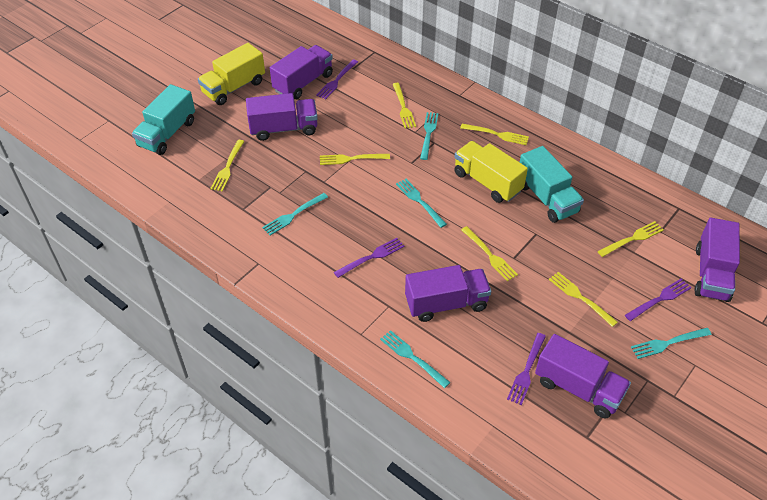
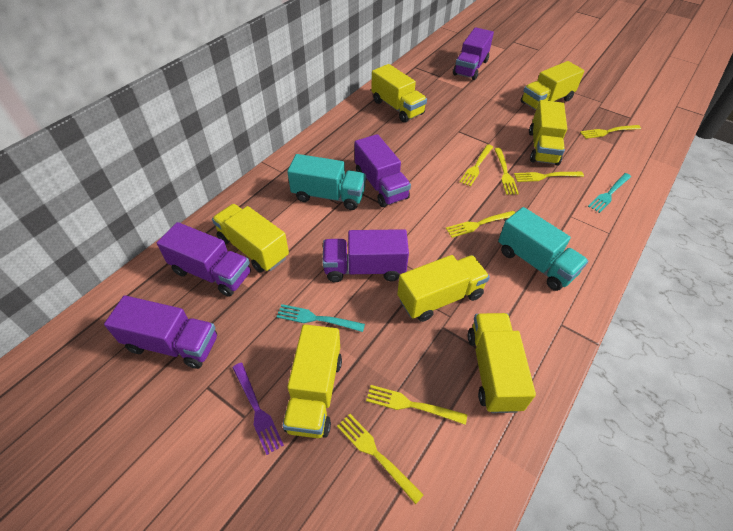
purple fork: 4 -> 1
turquoise fork: 5 -> 2
yellow truck: 2 -> 7

